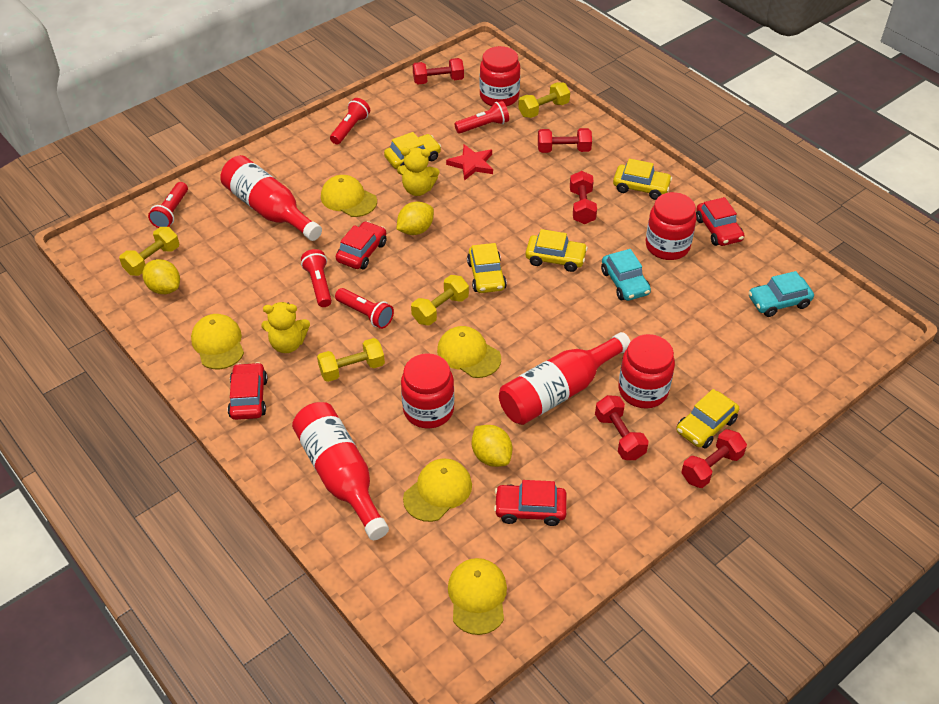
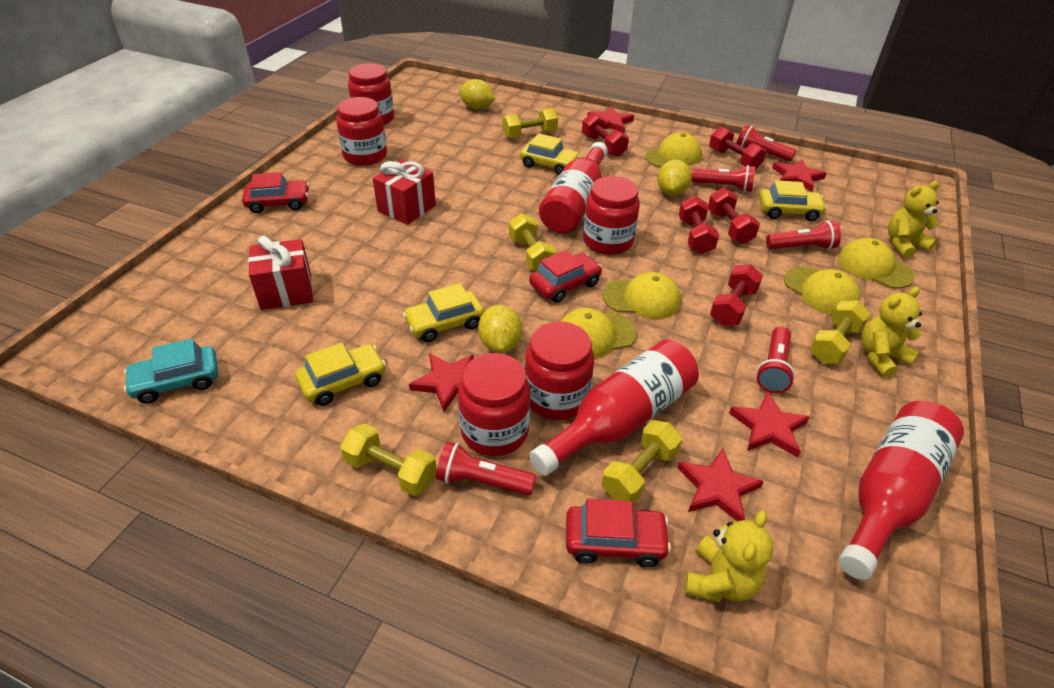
red car: 4 -> 3
red gift: 0 -> 2
red jar: 4 -> 5
red star: 1 -> 5
turquoise car: 2 -> 1
yellow car: 5 -> 4
yellow dumbbell: 4 -> 5
yellow teddy bear: 2 -> 3

